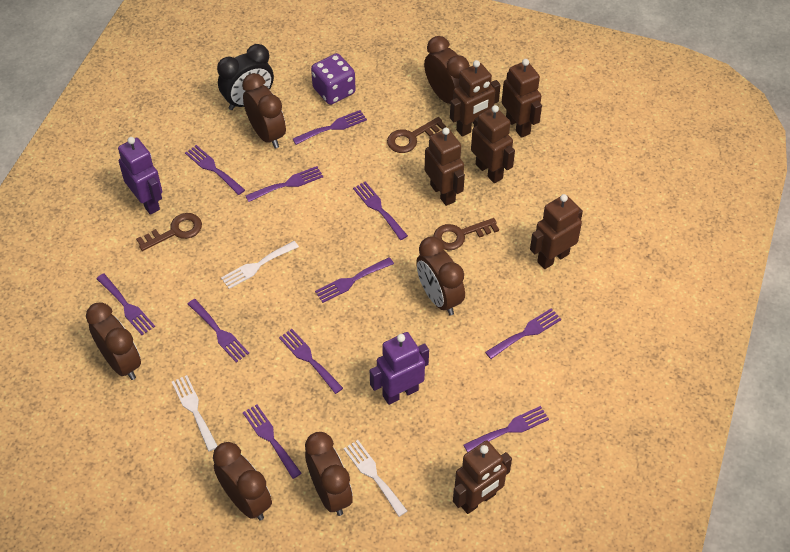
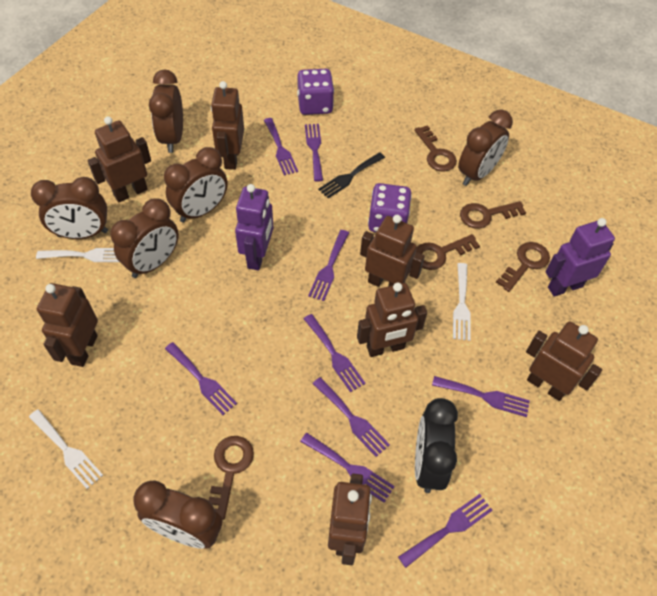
black fork: 0 -> 1
brown key: 3 -> 5
brown robot: 6 -> 7
purple dice: 1 -> 2
purple fork: 11 -> 9

